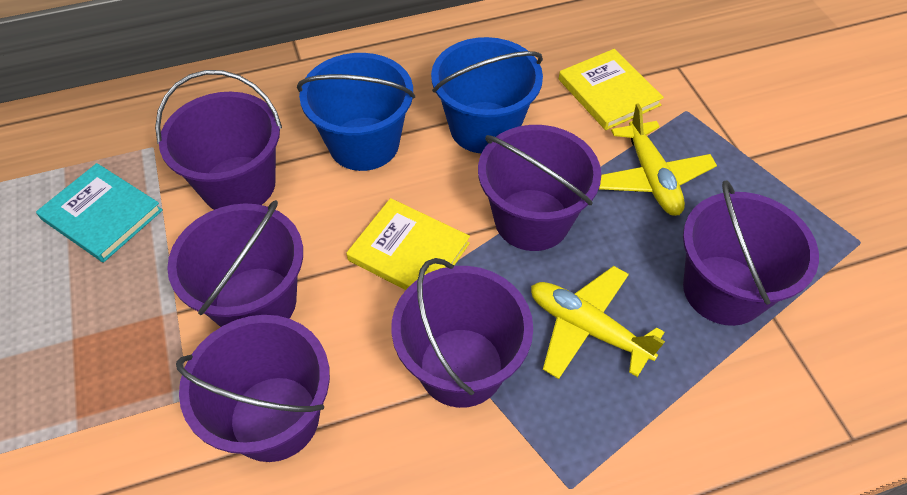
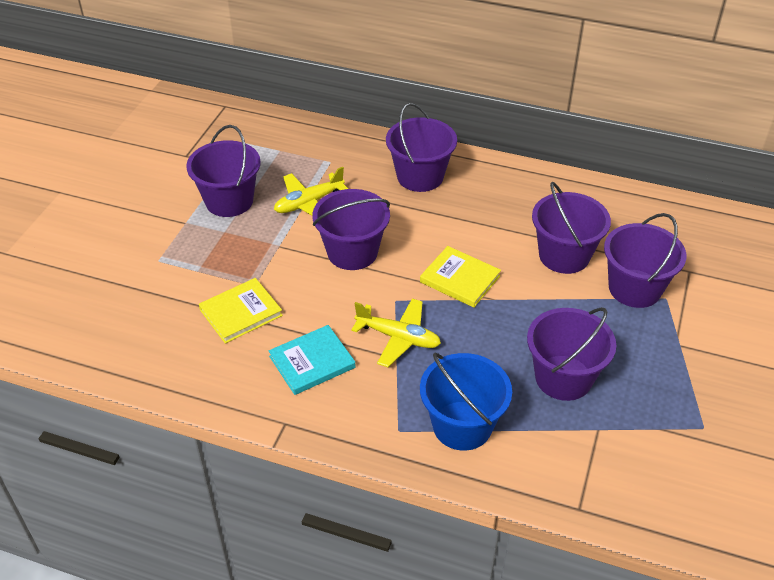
blue bucket: 2 -> 1

